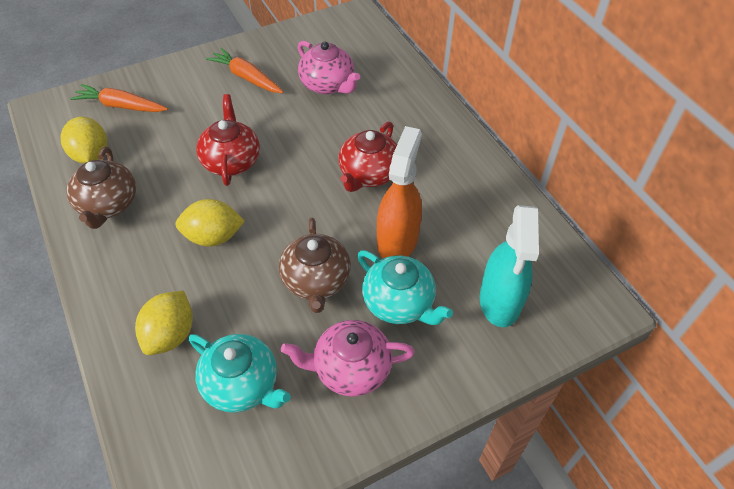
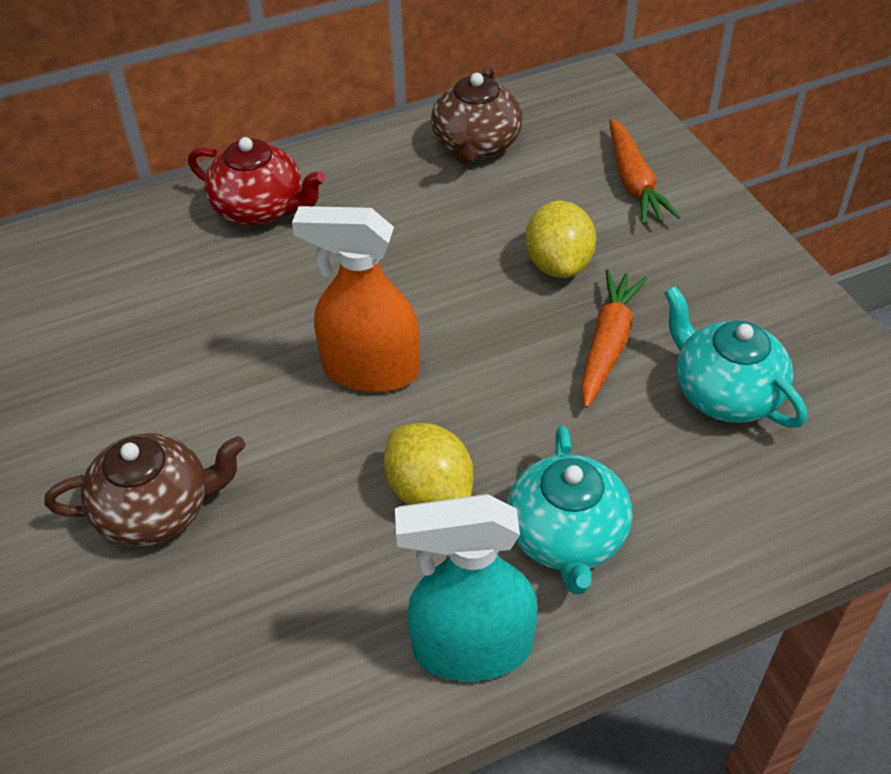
pink teapot: 2 -> 0
red teapot: 2 -> 1
yellow lemon: 3 -> 2

